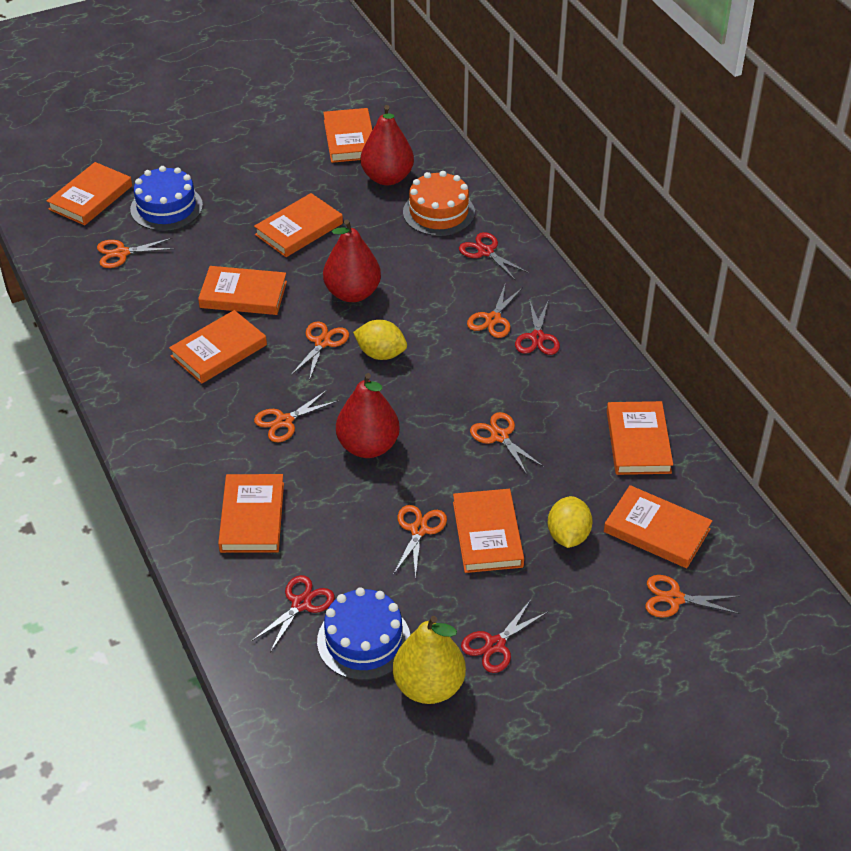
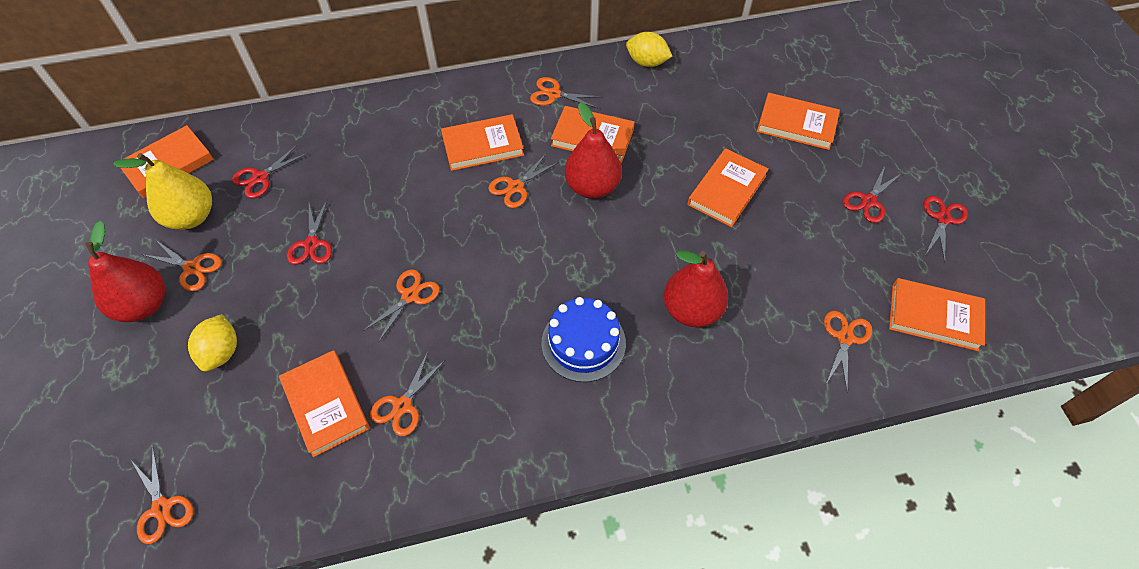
blue cake: 2 -> 1
orange book: 9 -> 7
orange cake: 1 -> 0

